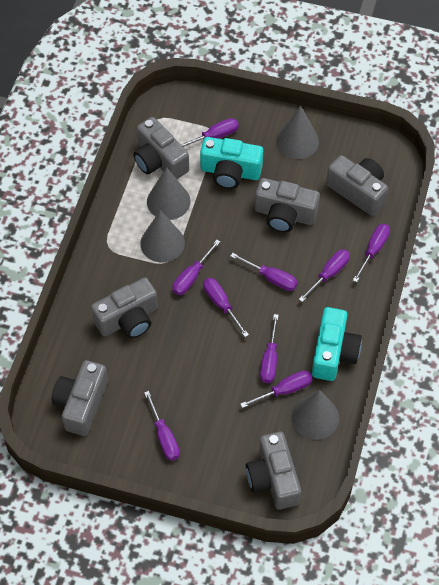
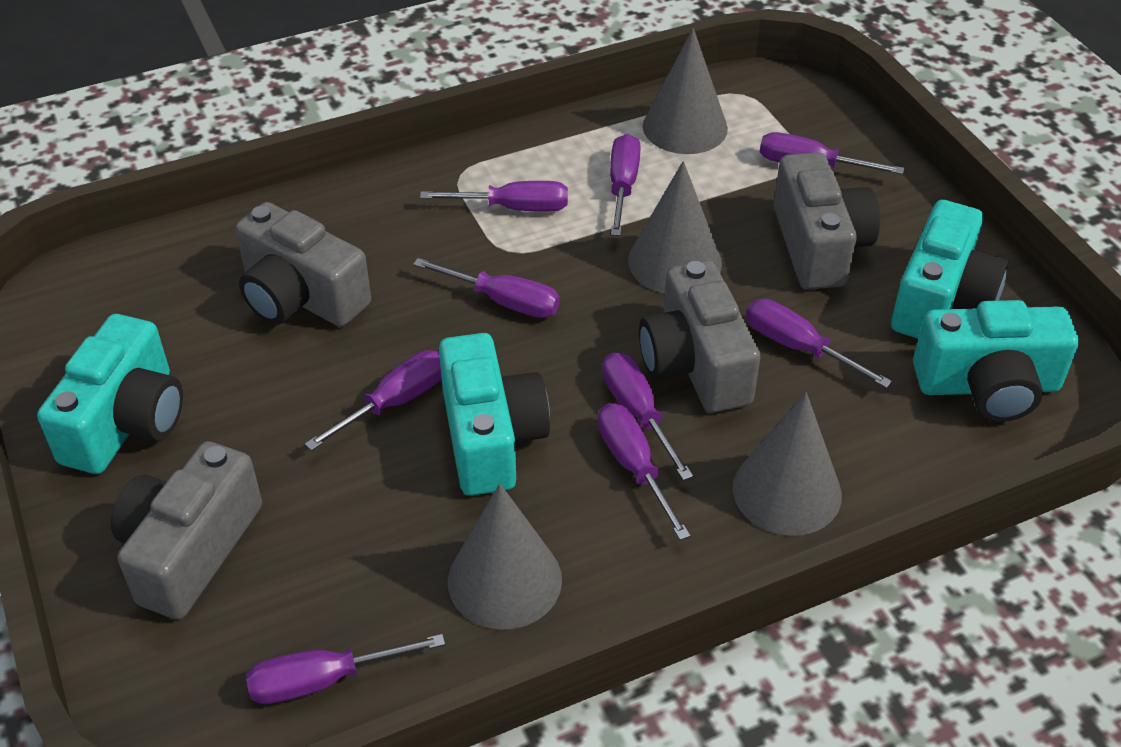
grey camera: 6 -> 4
turquoise camera: 2 -> 4

